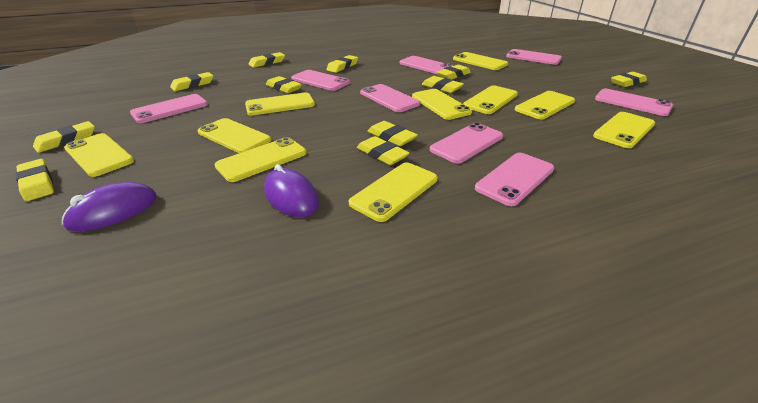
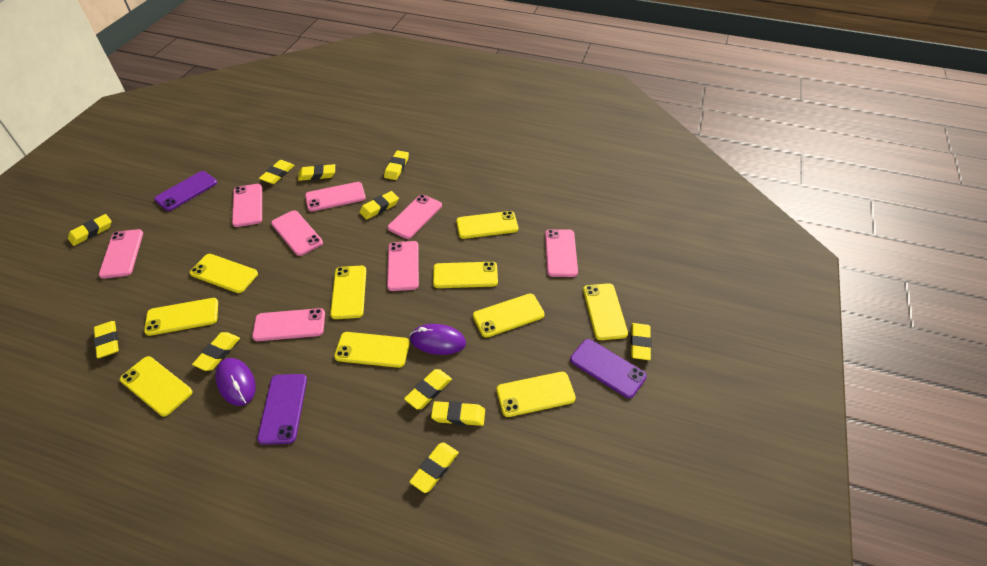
purple phone: 0 -> 3

